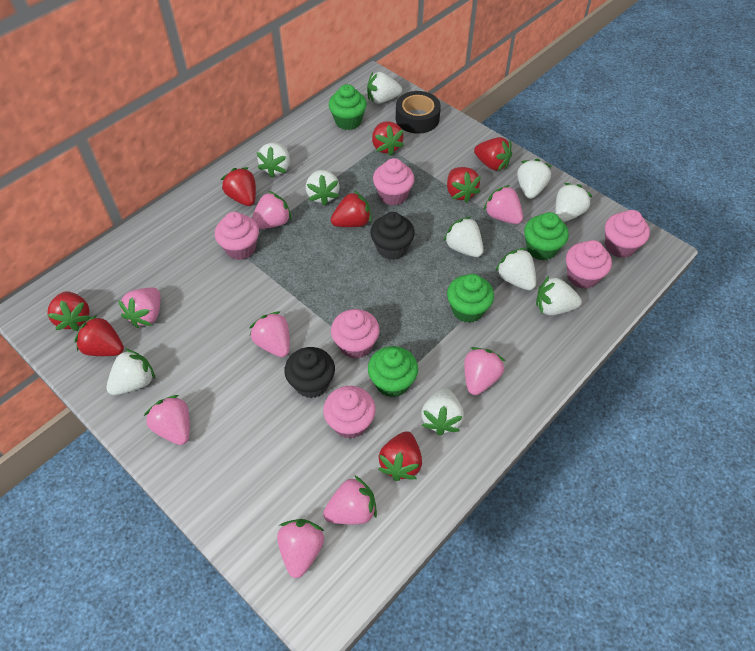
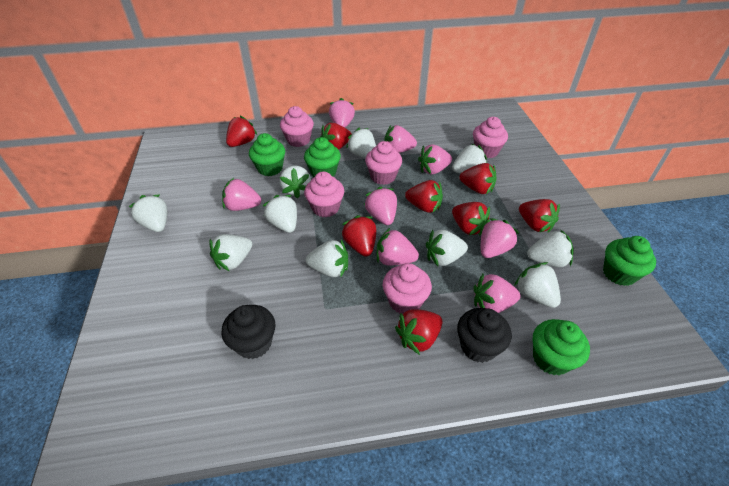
black tape: 1 -> 0
pink cupcake: 6 -> 5

